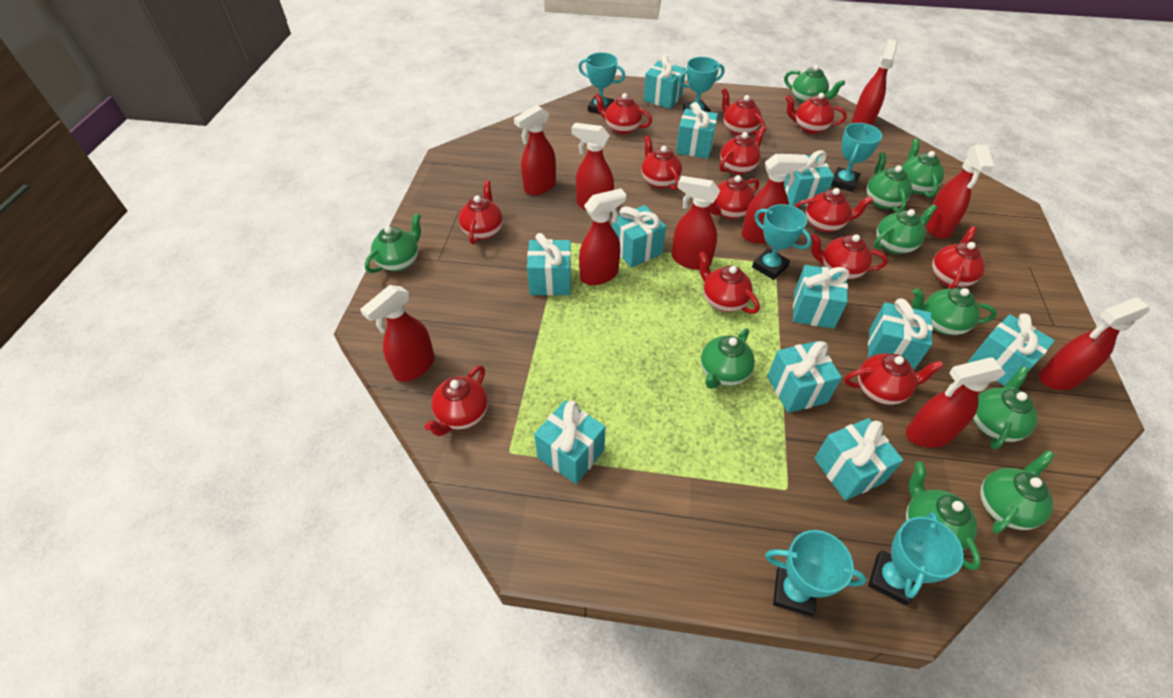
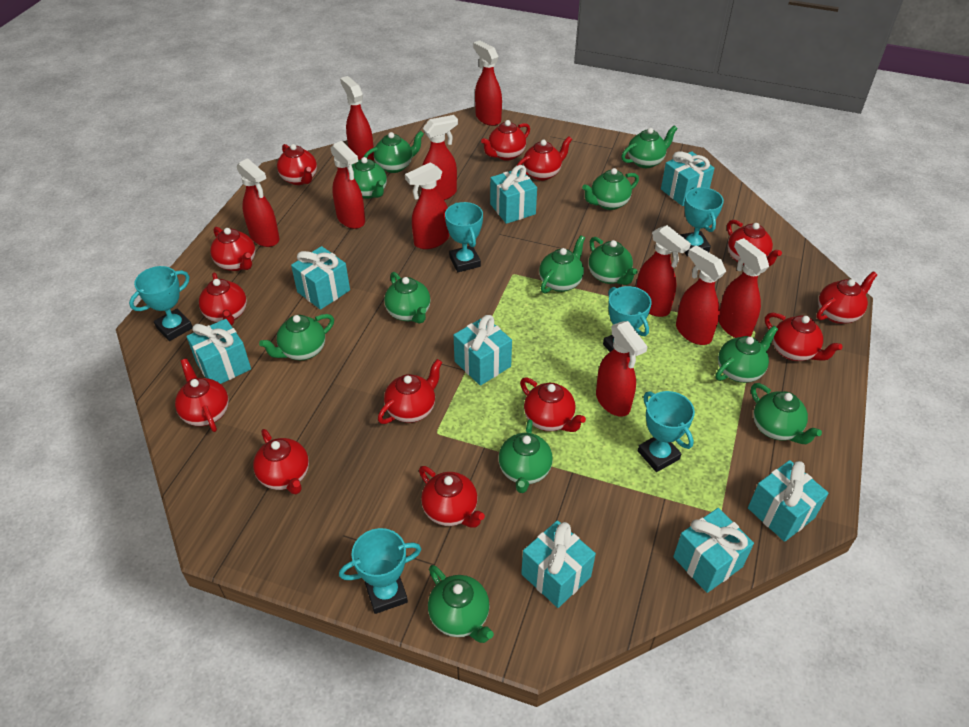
green teapot: 10 -> 12
turquoise gift: 11 -> 8

